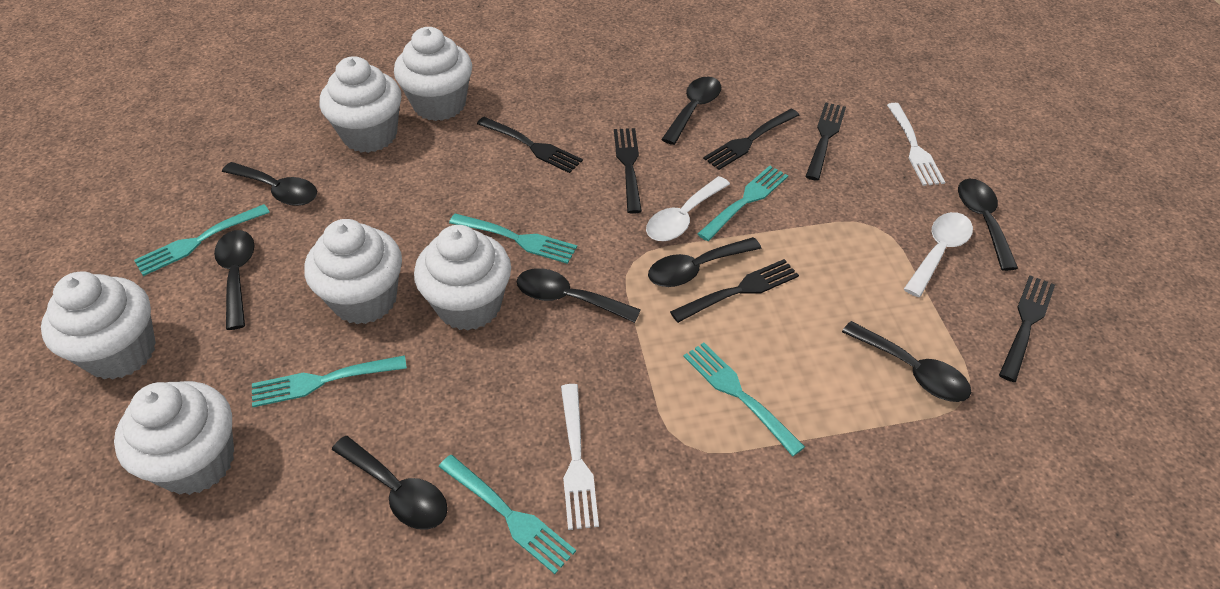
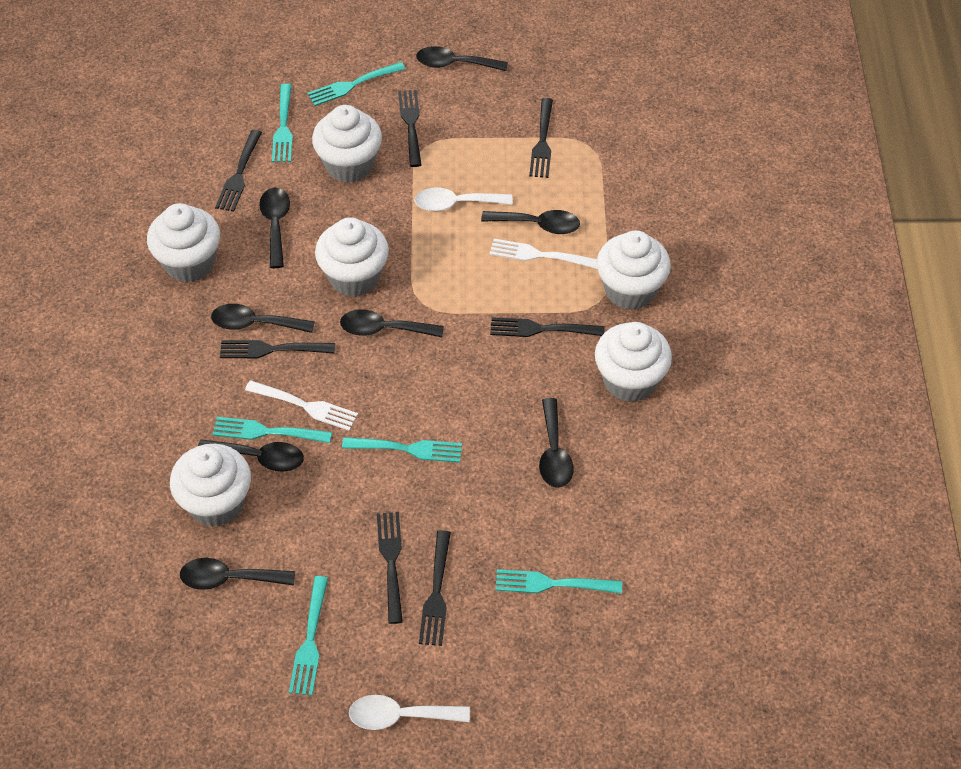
black fork: 6 -> 7

